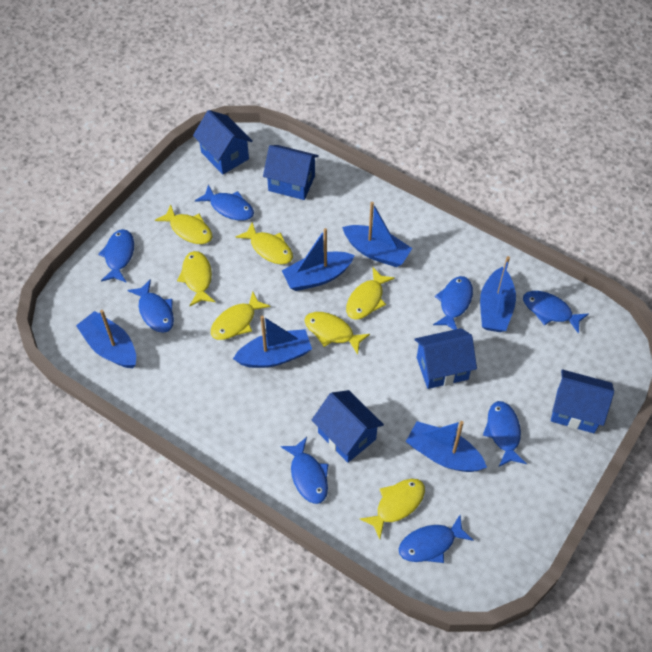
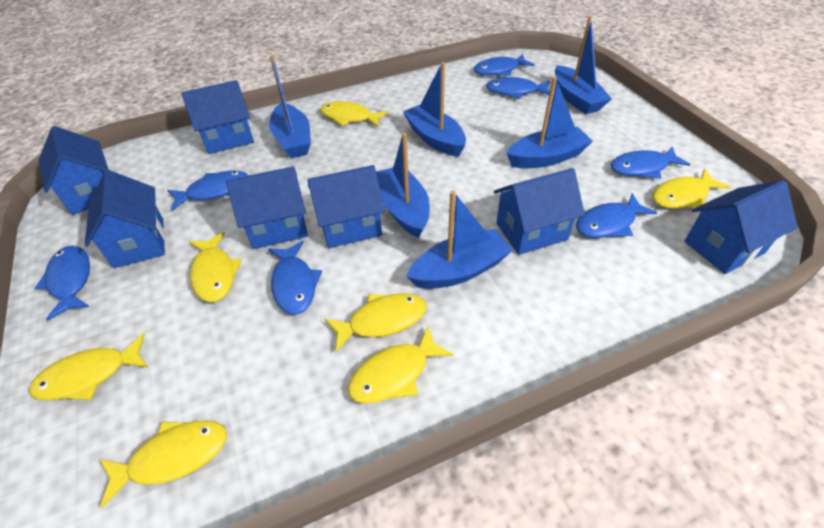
blue fish: 8 -> 7
blue house: 5 -> 7

